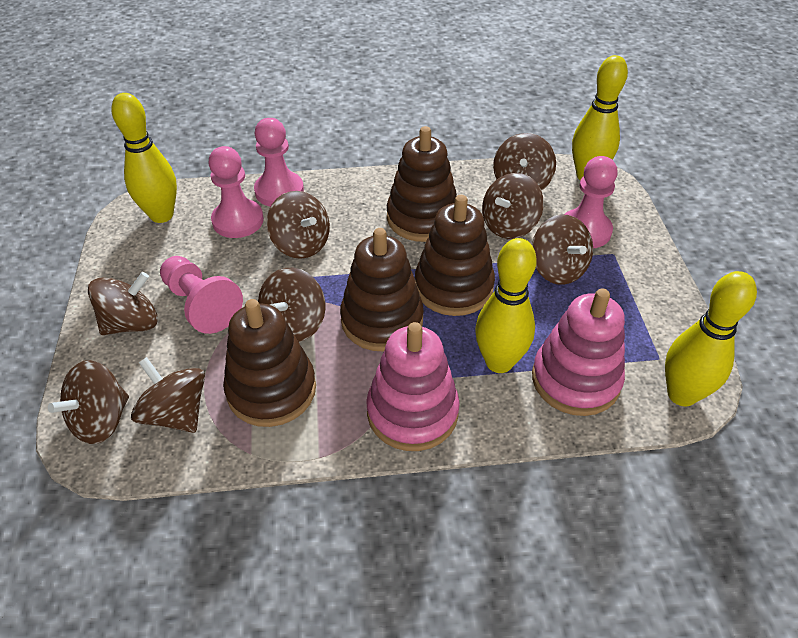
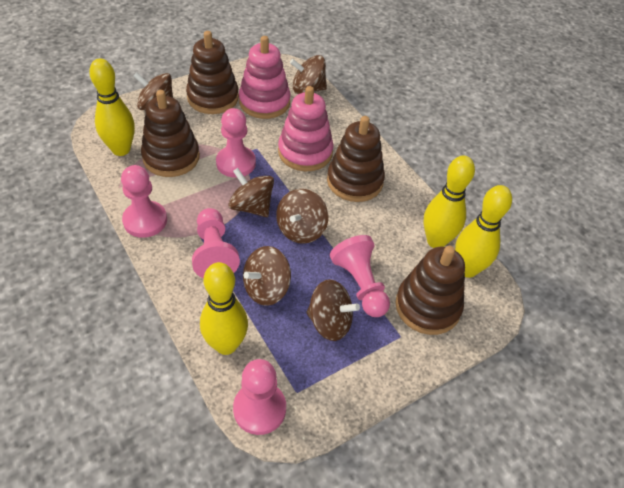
brown spinning top: 8 -> 6
pink pawn: 4 -> 5

